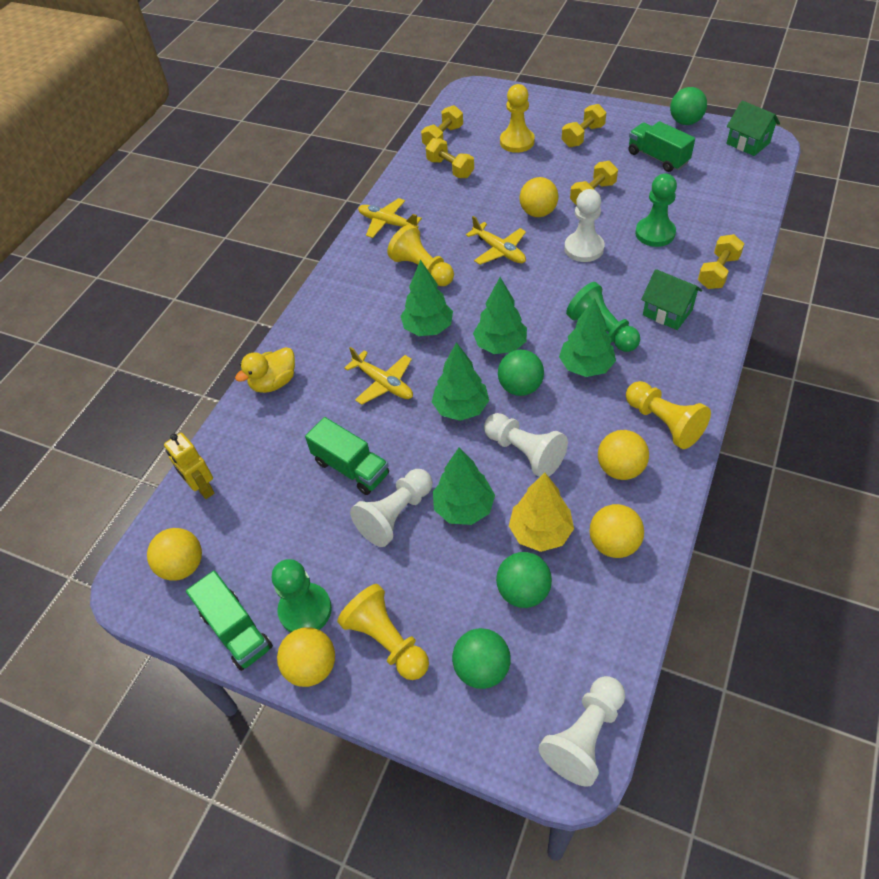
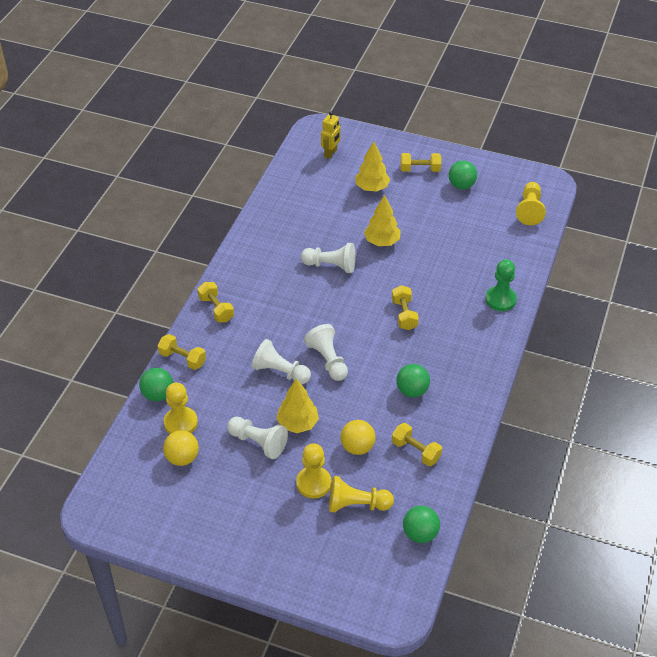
green house: 2 -> 0
green pawn: 3 -> 1
green tree: 5 -> 0
green truck: 3 -> 0
yellow ball: 5 -> 2
yellow duck: 1 -> 0
yellow plane: 3 -> 0
yellow tree: 1 -> 3

